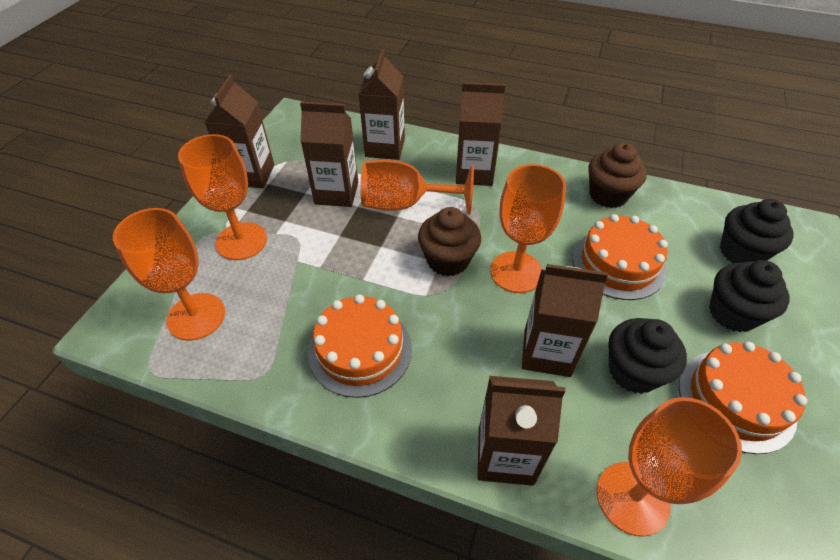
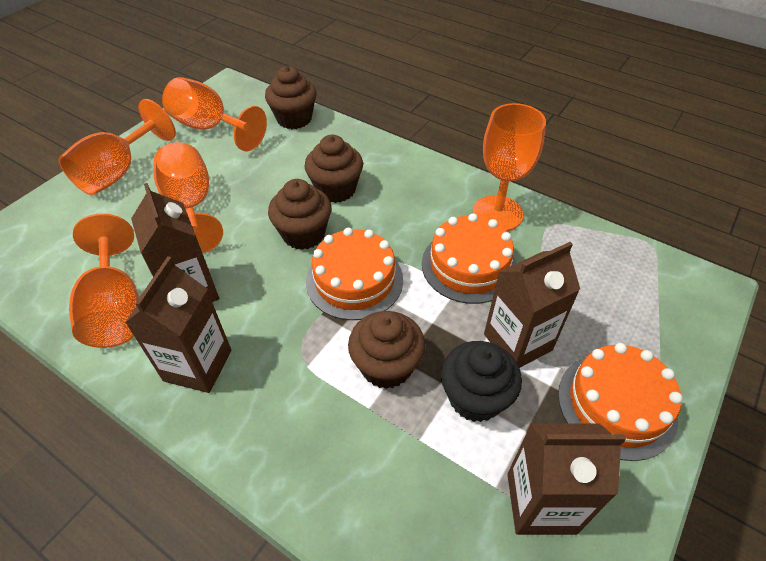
black cupcake: 3 -> 1
brown carton: 6 -> 4
brown cupcake: 2 -> 4

